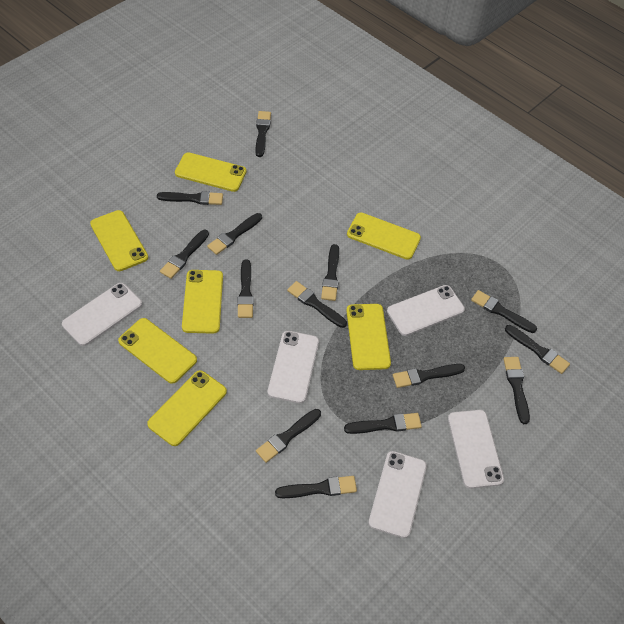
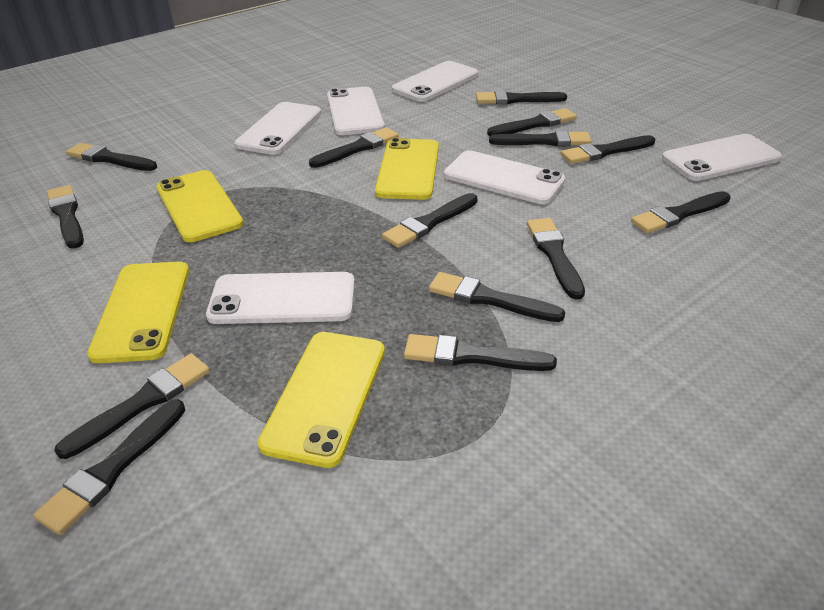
white phone: 5 -> 6
yellow phone: 7 -> 4

